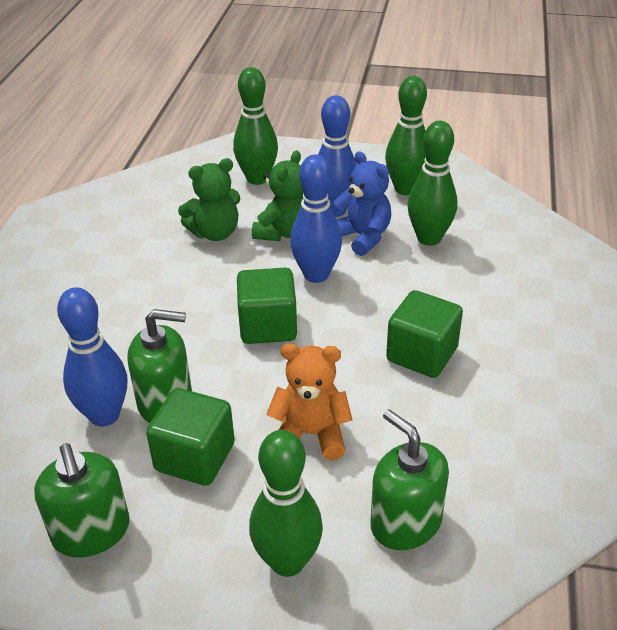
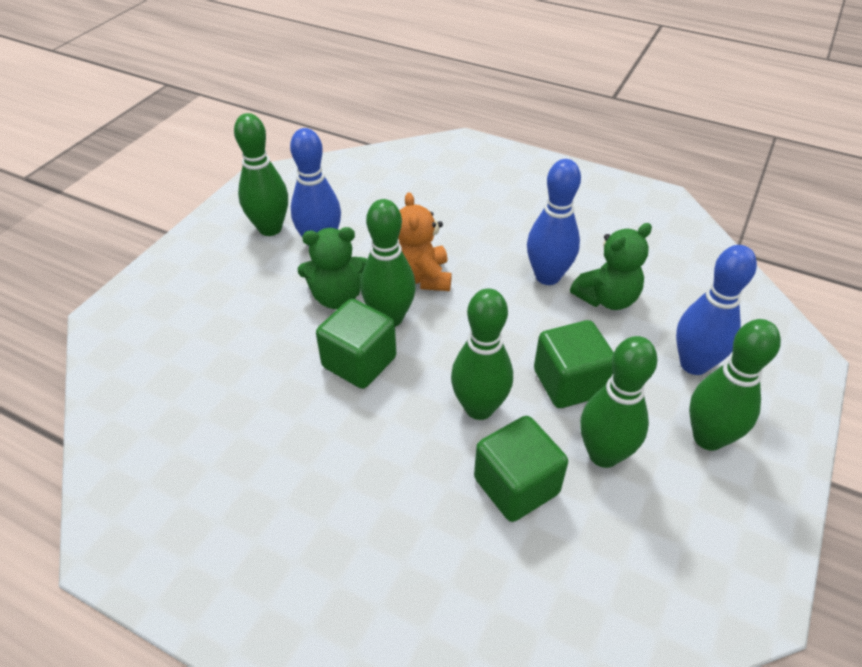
blue teddy bear: 1 -> 0
green bowling pin: 4 -> 5
green soap dispenser: 3 -> 0

